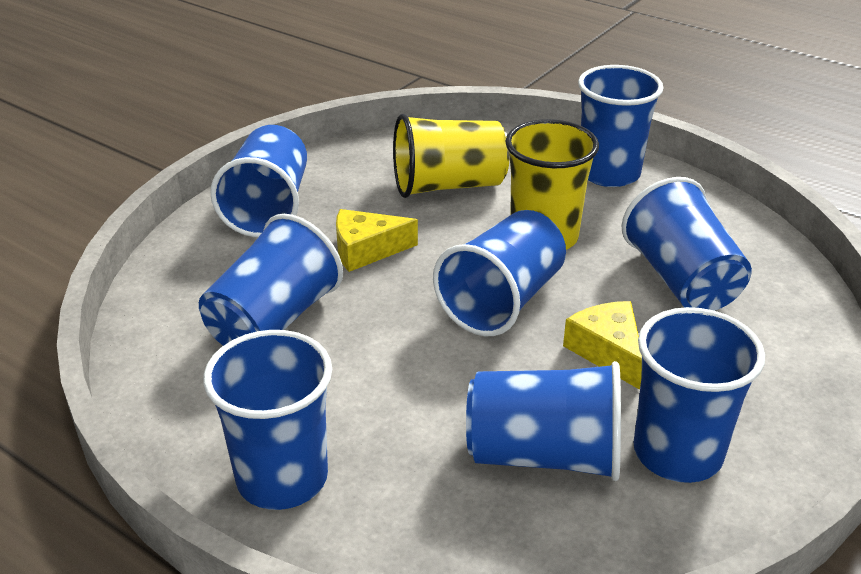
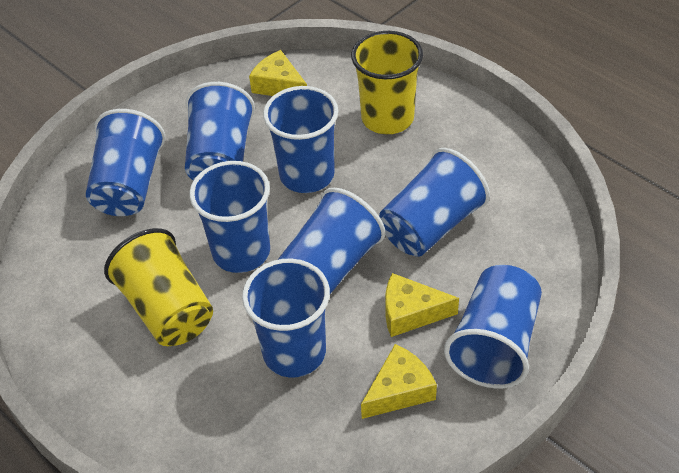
yellow cheese: 2 -> 3

